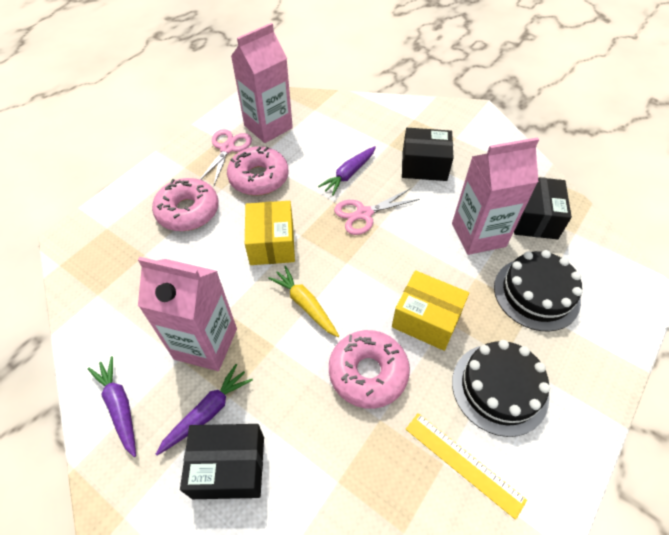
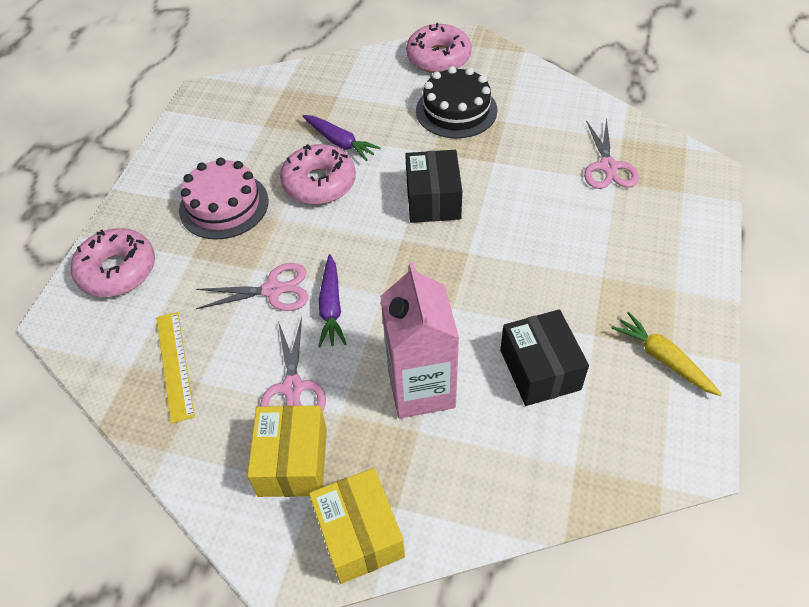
black box: 3 -> 2
black cake: 2 -> 1
pink cake: 0 -> 1
pink carton: 3 -> 1
pink scissors: 2 -> 3
purple carrot: 3 -> 2

